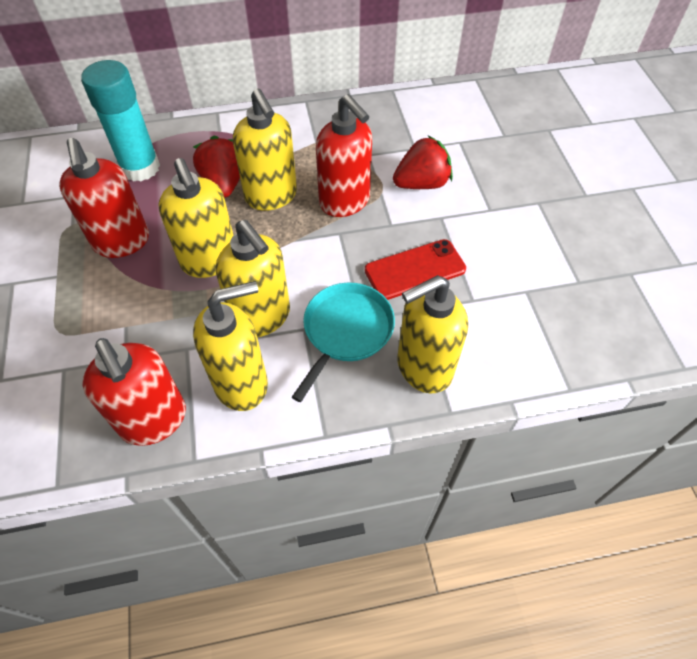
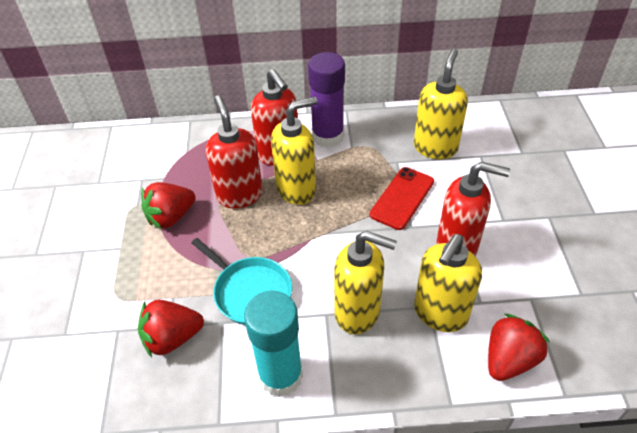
purple glue stick: 0 -> 1
red strawberry: 2 -> 3
yellow soap dispenser: 5 -> 4

